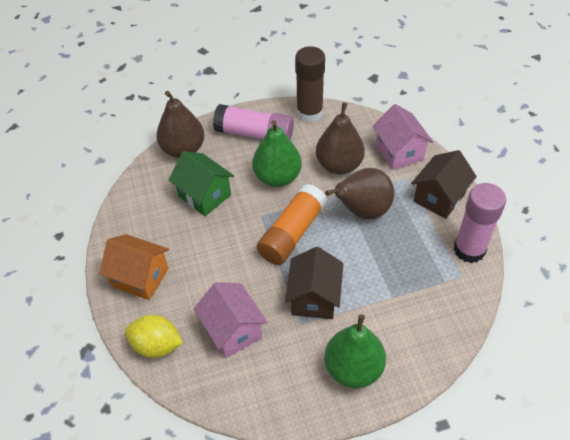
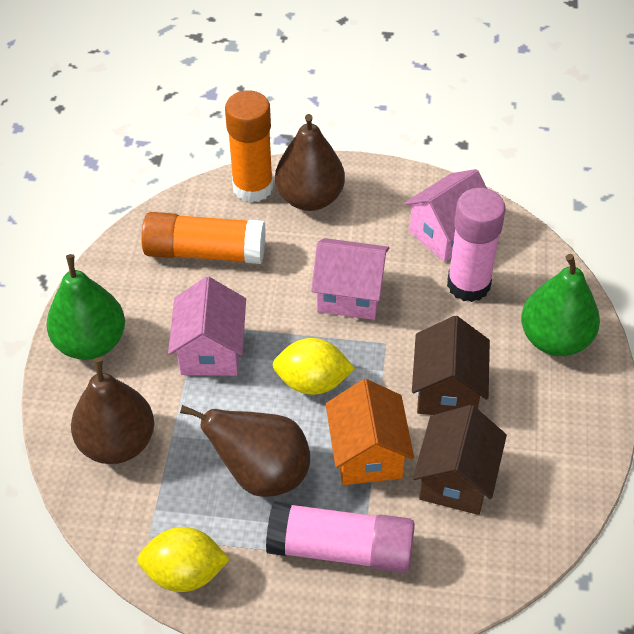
brown glue stick: 1 -> 0
green house: 1 -> 0
orange glue stick: 1 -> 2
pink house: 2 -> 3
yellow lemon: 1 -> 2

